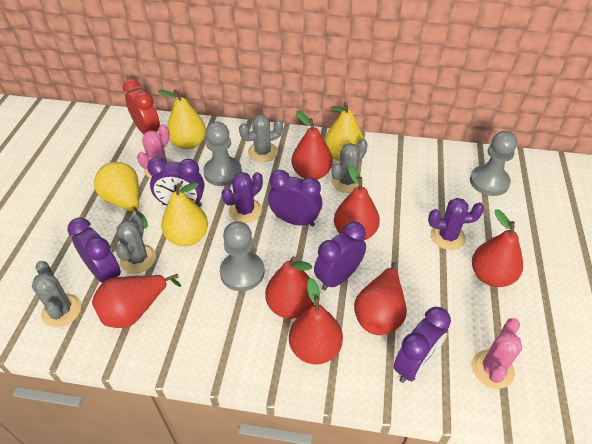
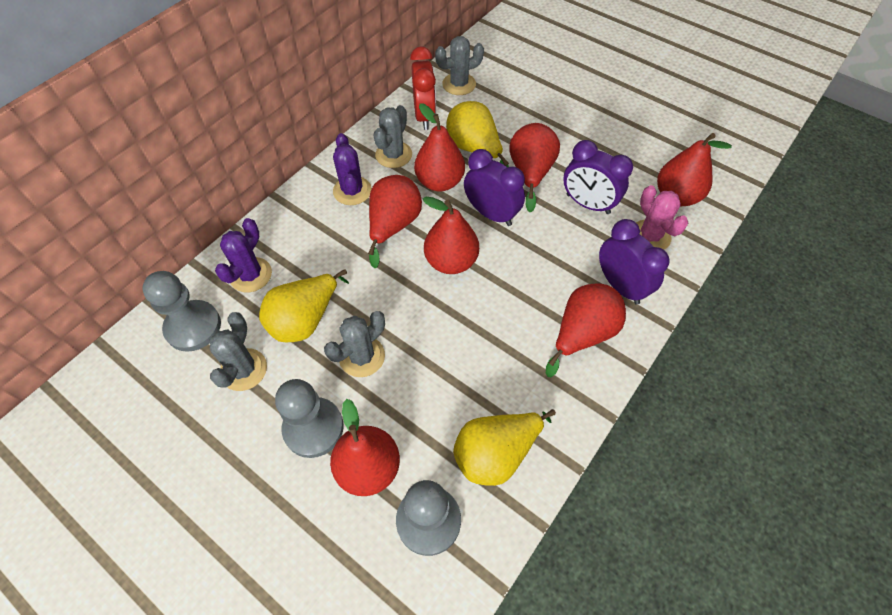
pink cactus: 2 -> 1
purple clock: 5 -> 3
yellow pear: 4 -> 3

